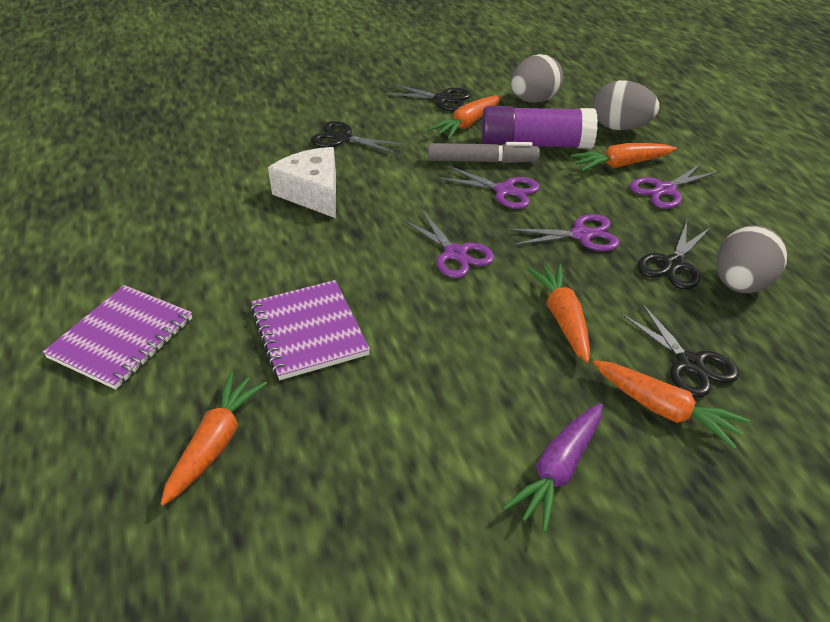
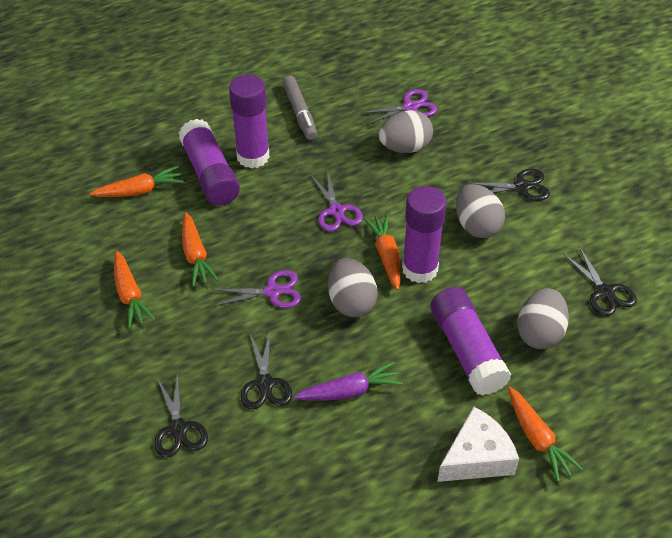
grey egg: 3 -> 4
purple glue stick: 1 -> 4
purple notebook: 2 -> 0
purple scissors: 4 -> 3

